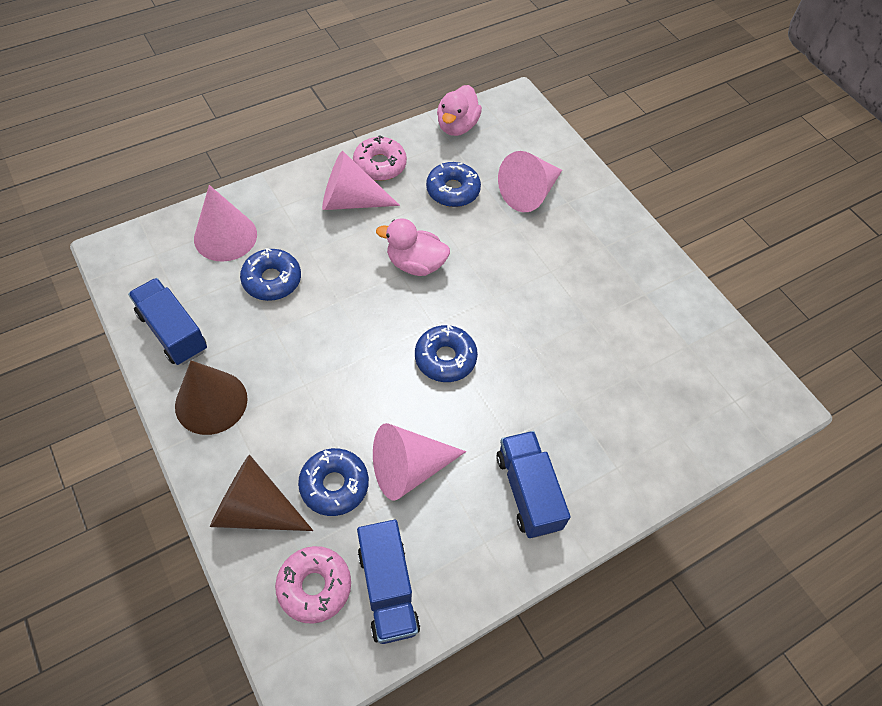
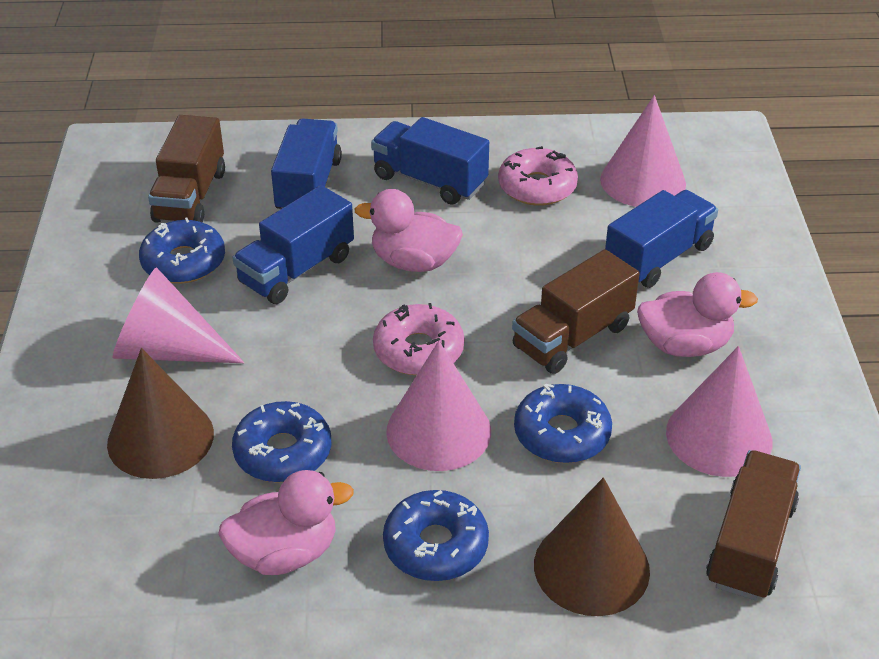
blue truck: 3 -> 4
brown truck: 0 -> 3
pink duck: 2 -> 3

